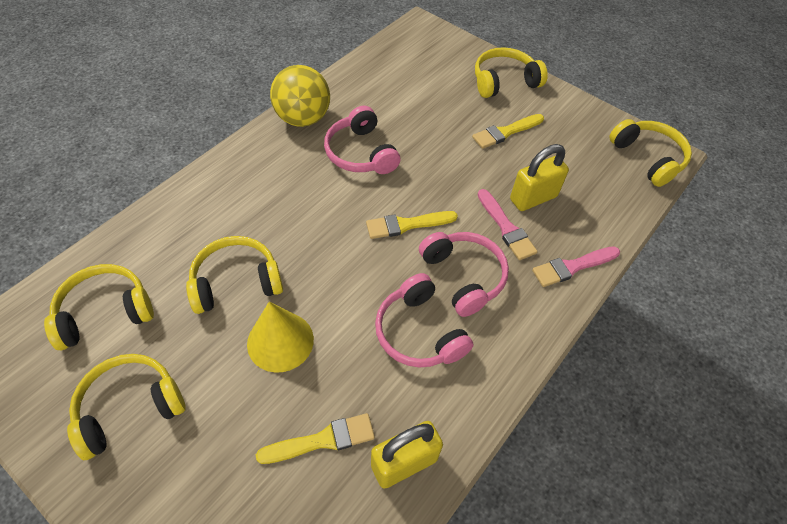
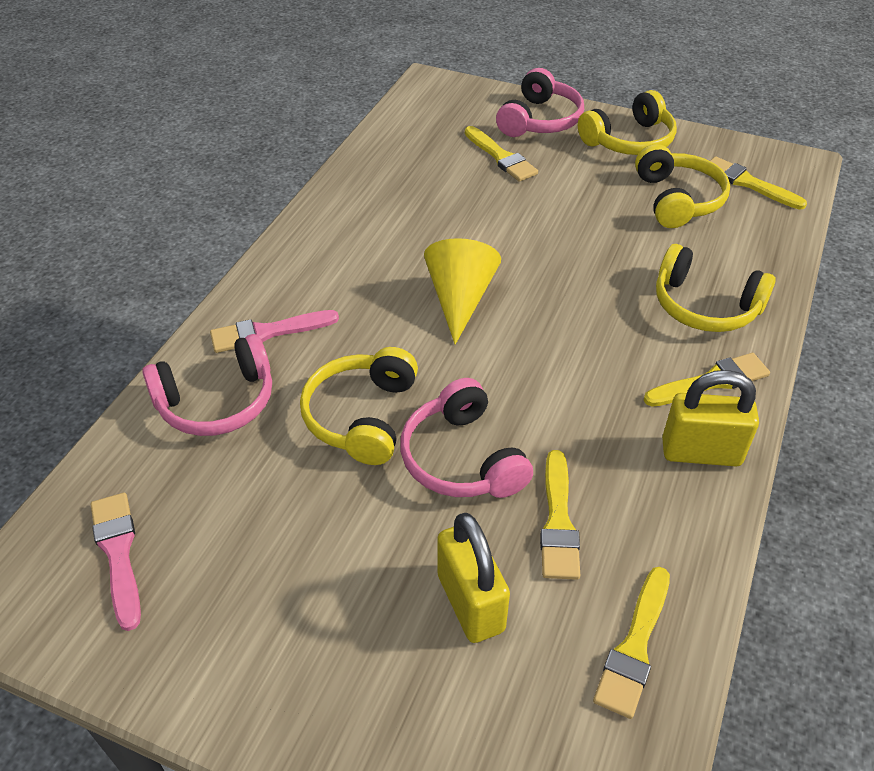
yellow ball: 1 -> 0
yellow brush: 3 -> 5
yellow headphones: 5 -> 4

